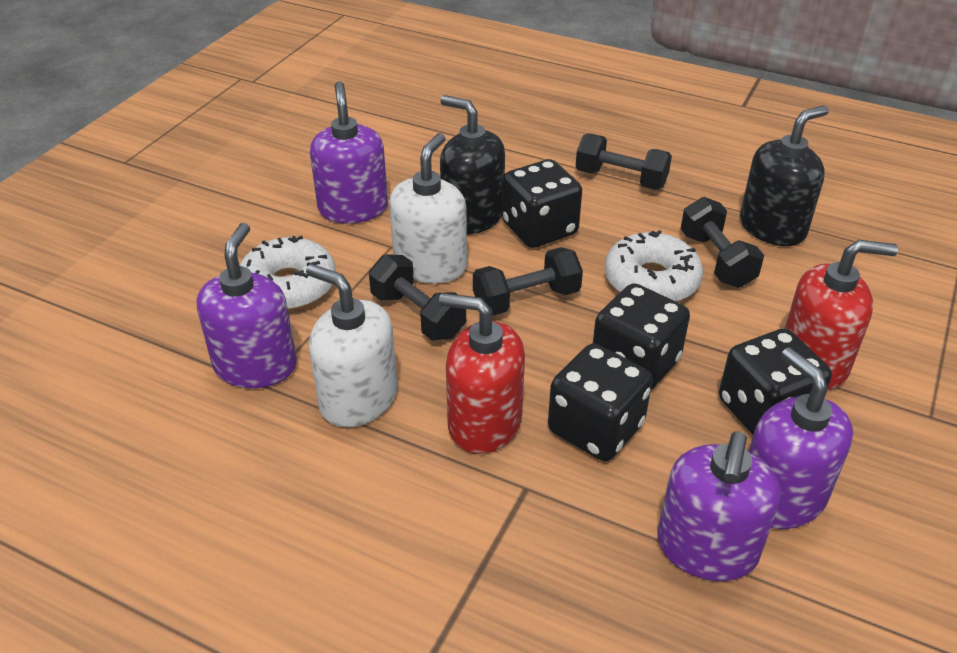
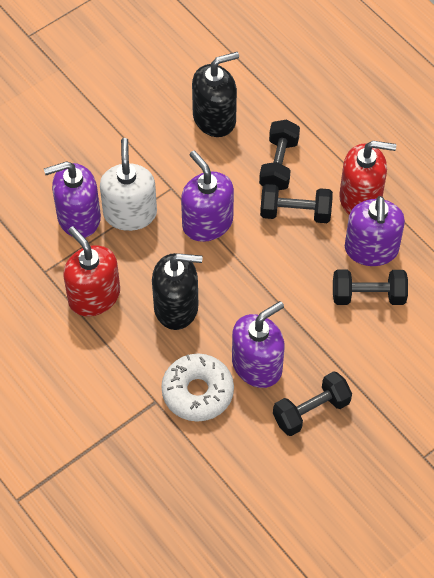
black dice: 4 -> 0
white donut: 2 -> 1
white soap dispenser: 2 -> 1

